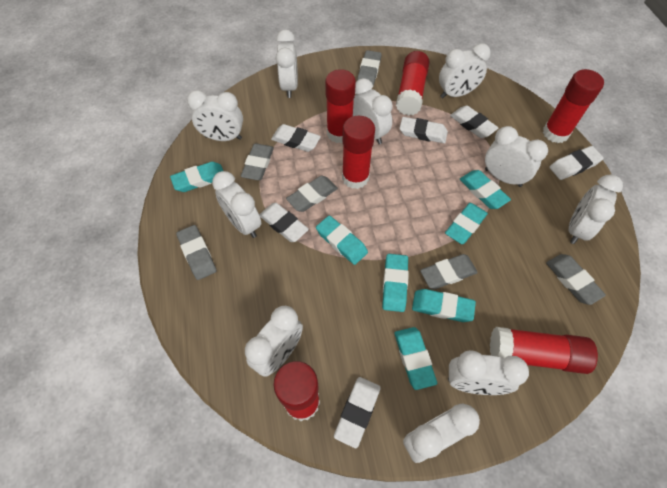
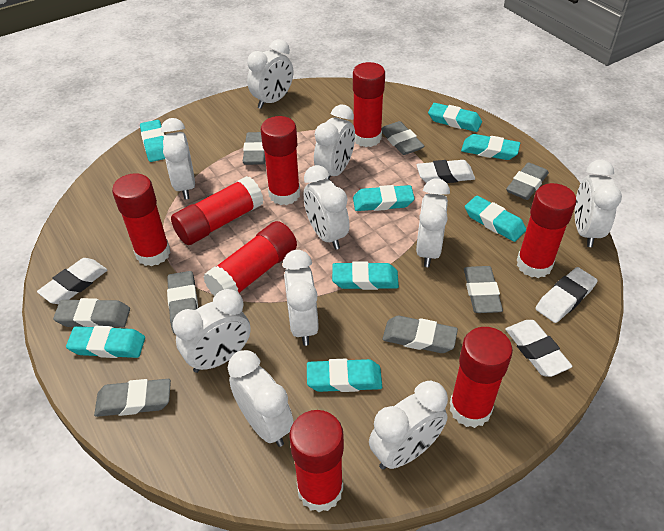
grey eraser: 6 -> 8
red glue stick: 6 -> 8
turquoise eraser: 7 -> 8
white eraser: 6 -> 4

